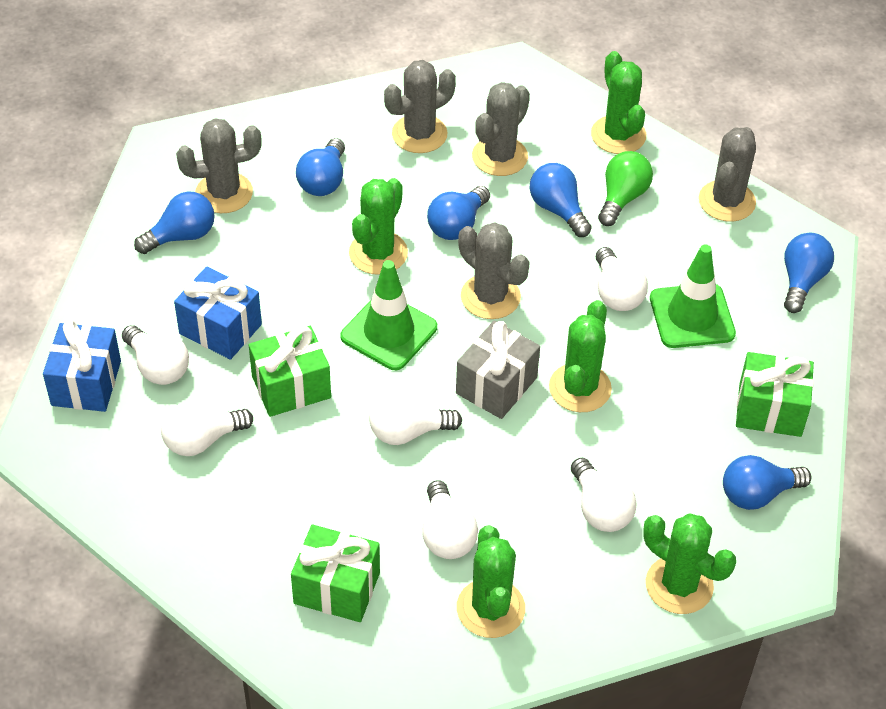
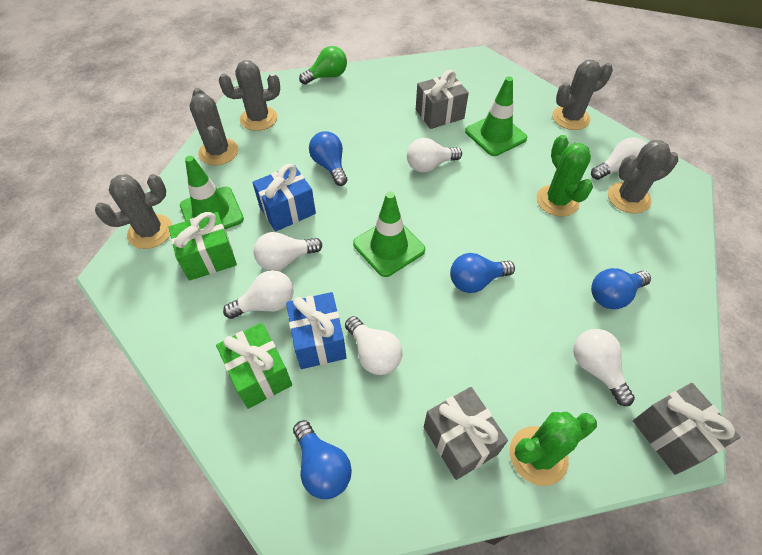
blue light bulb: 6 -> 4
green cactus: 5 -> 2
green gift: 3 -> 2
green traffic cone: 2 -> 3
grey gift: 1 -> 3

